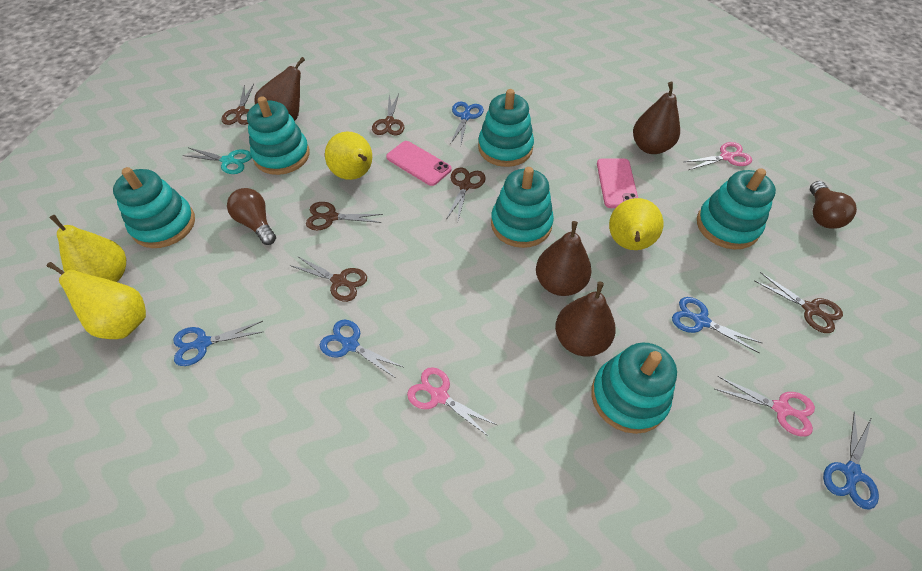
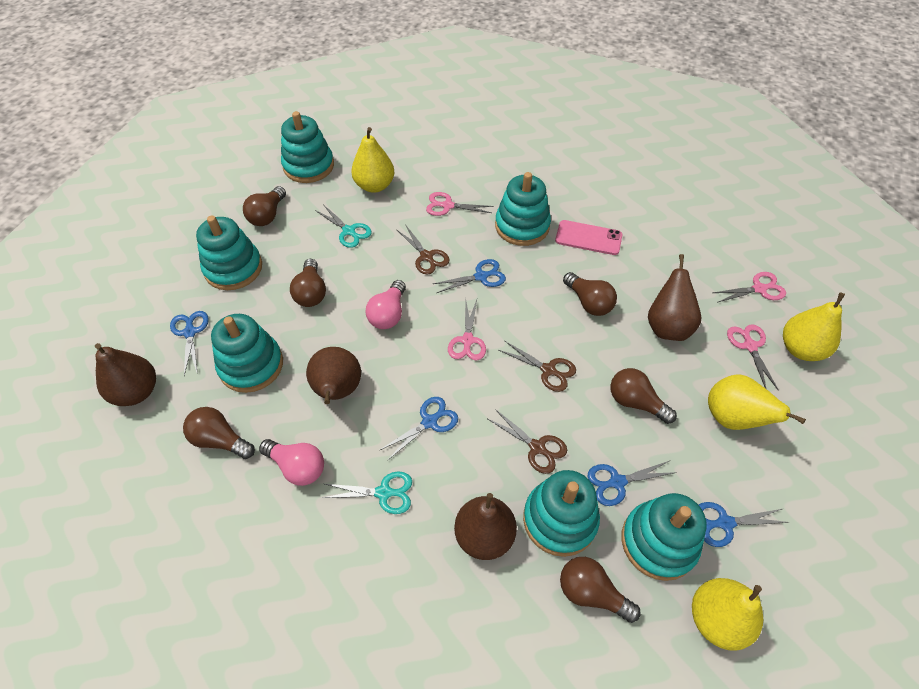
brown light bulb: 2 -> 6
brown scissors: 6 -> 3
pink light bulb: 0 -> 2
pink phone: 2 -> 1
pink scissors: 3 -> 4
turquoise scissors: 1 -> 2

